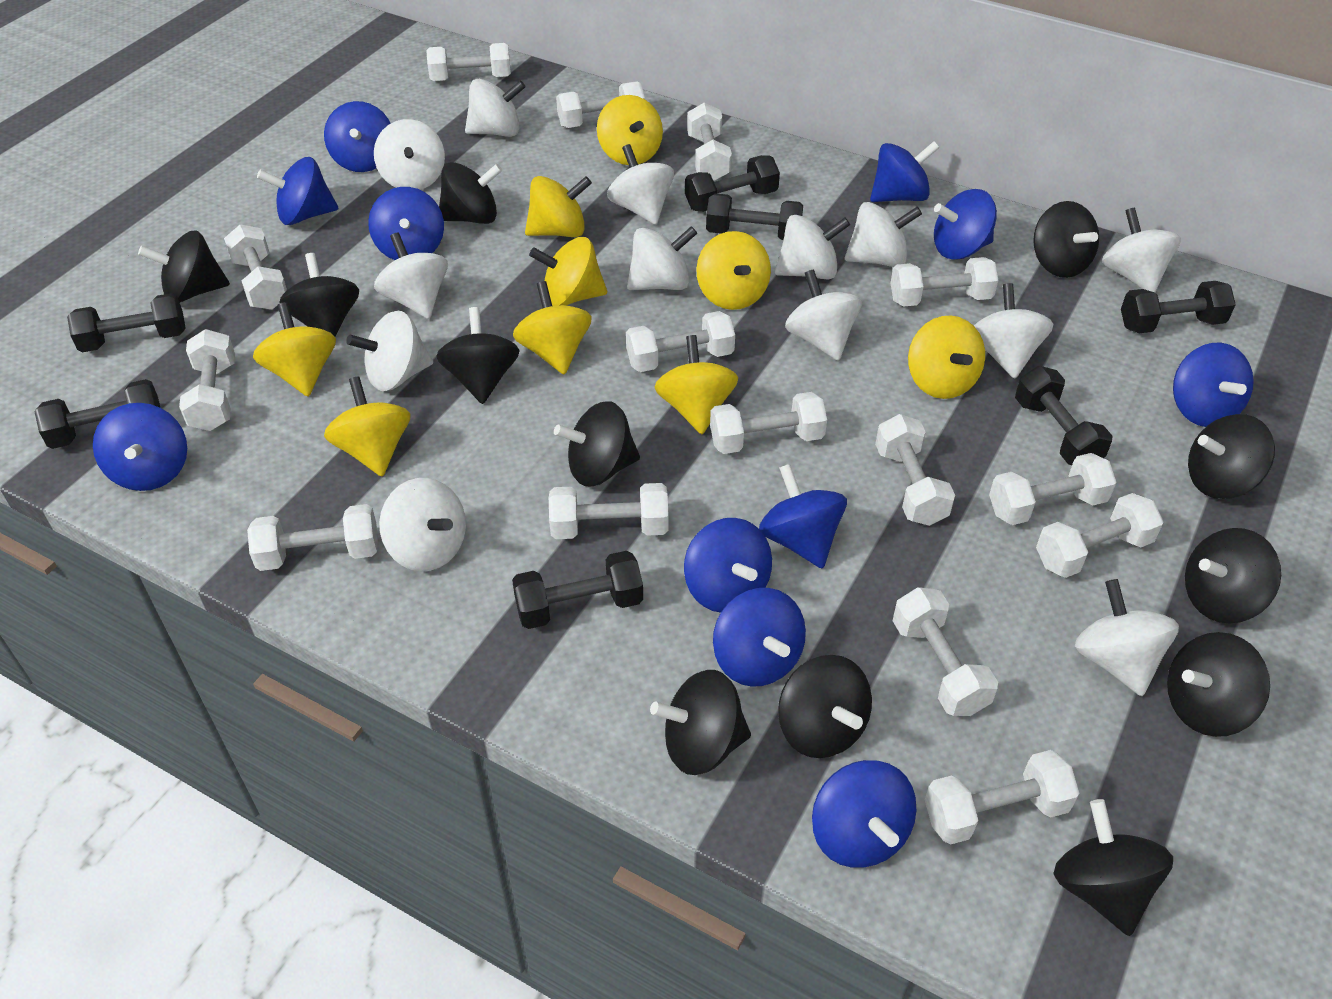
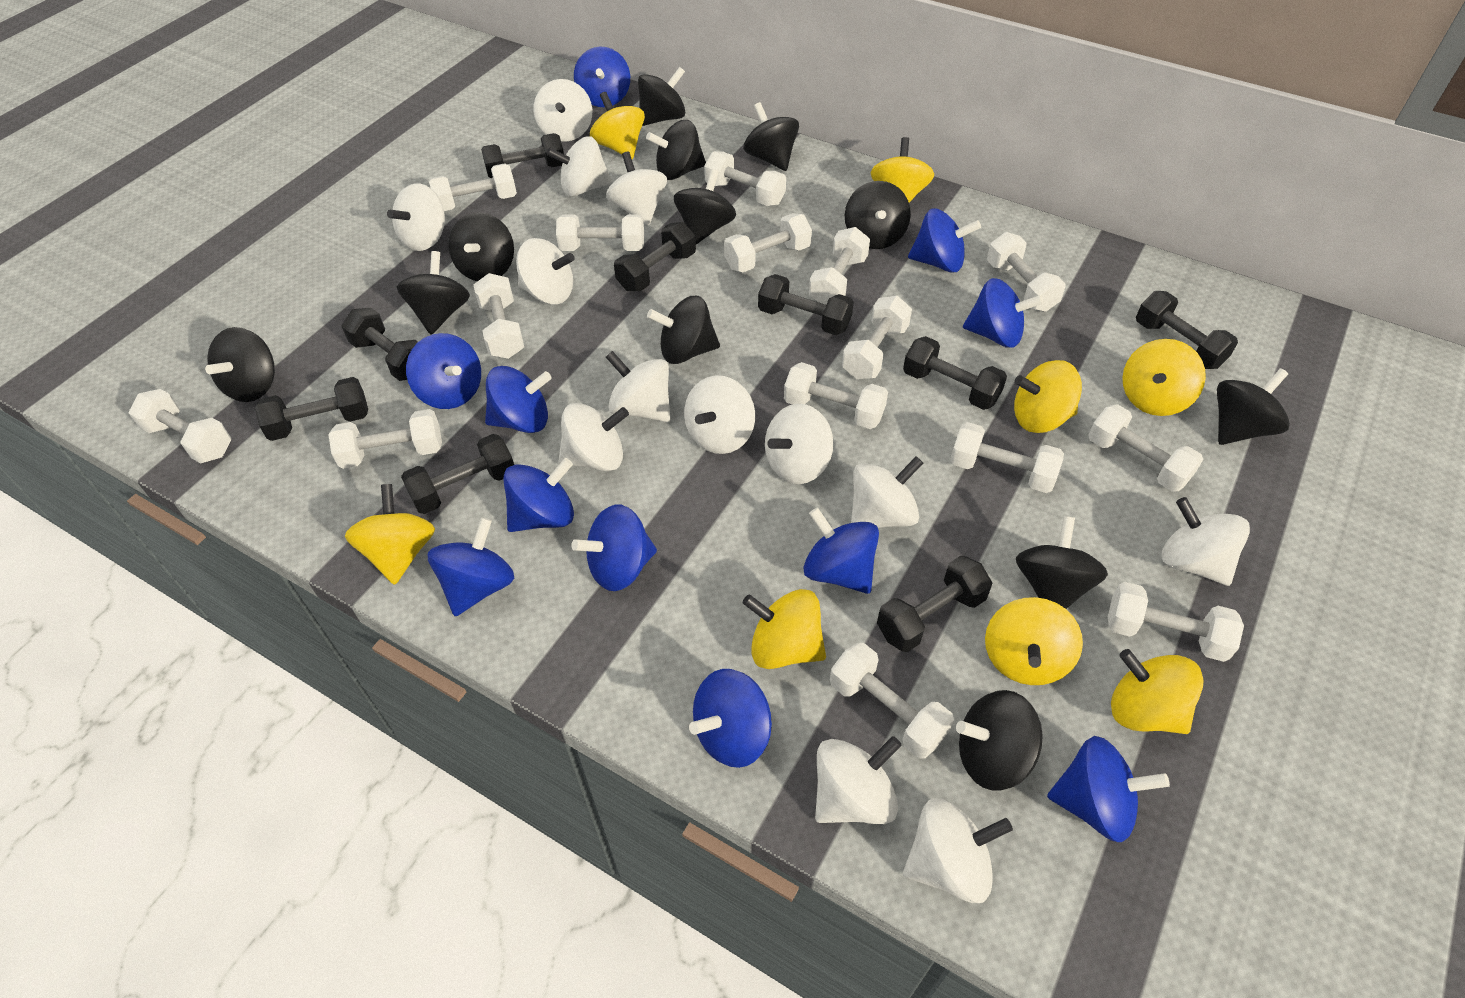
black dumbbell: 7 -> 9
yellow spinning top: 9 -> 8

